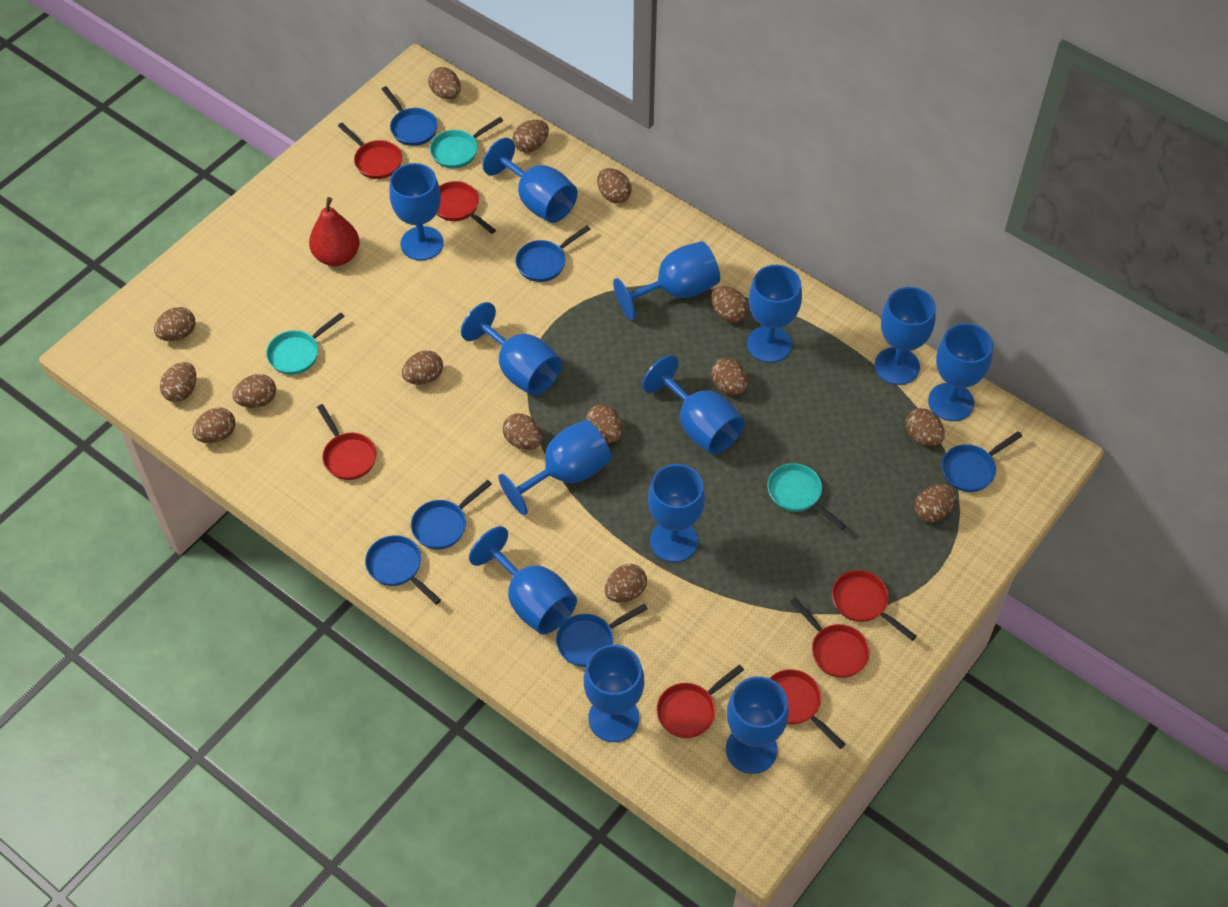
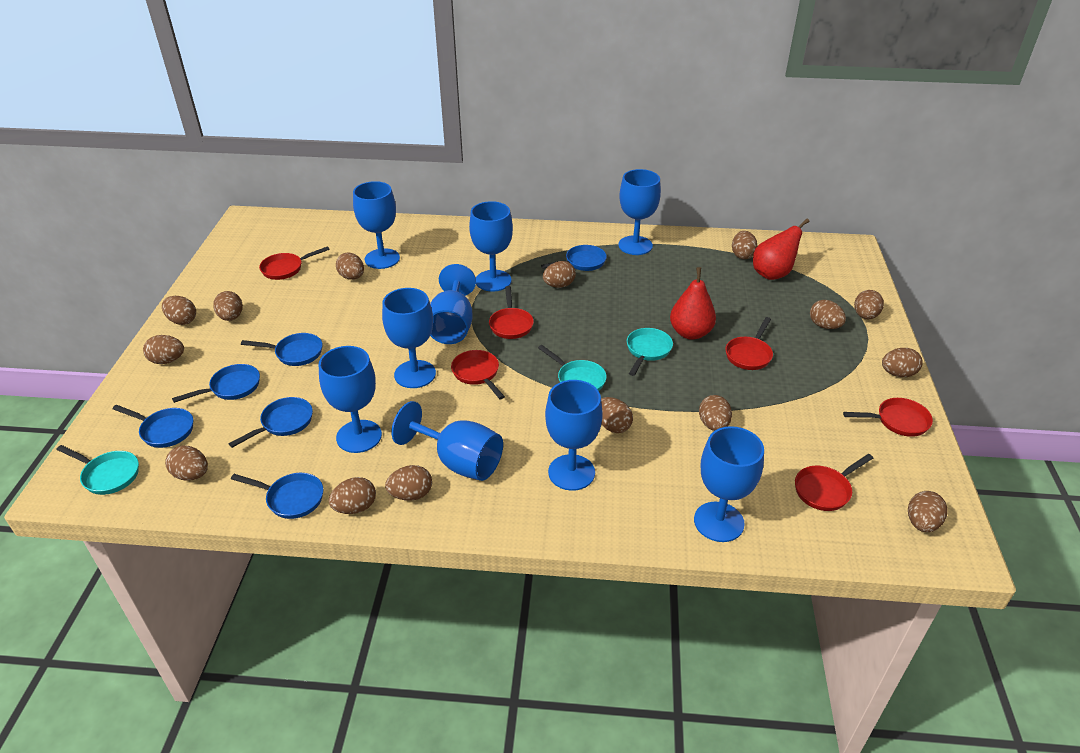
blue goblet: 13 -> 9
red pan: 7 -> 6
red pear: 1 -> 2

